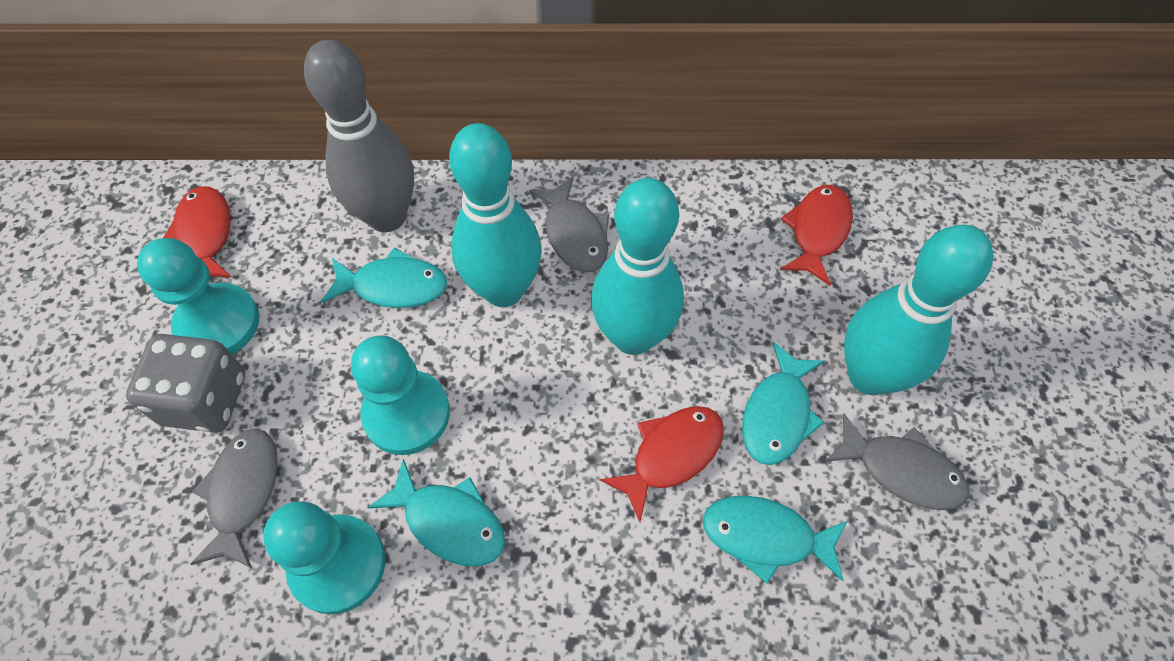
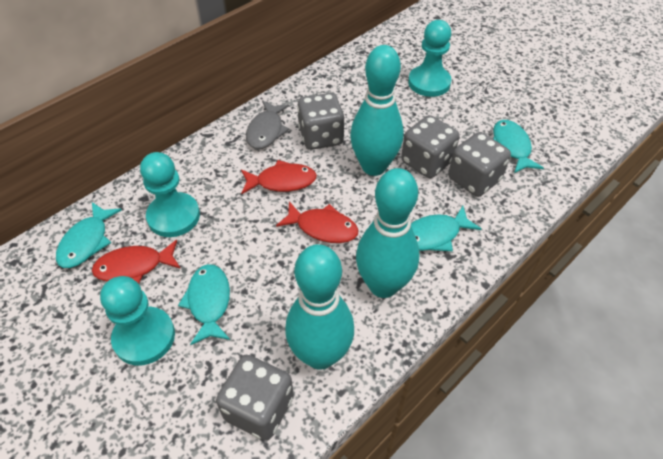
grey bowling pin: 1 -> 0
grey dice: 1 -> 4
grey fish: 3 -> 1

